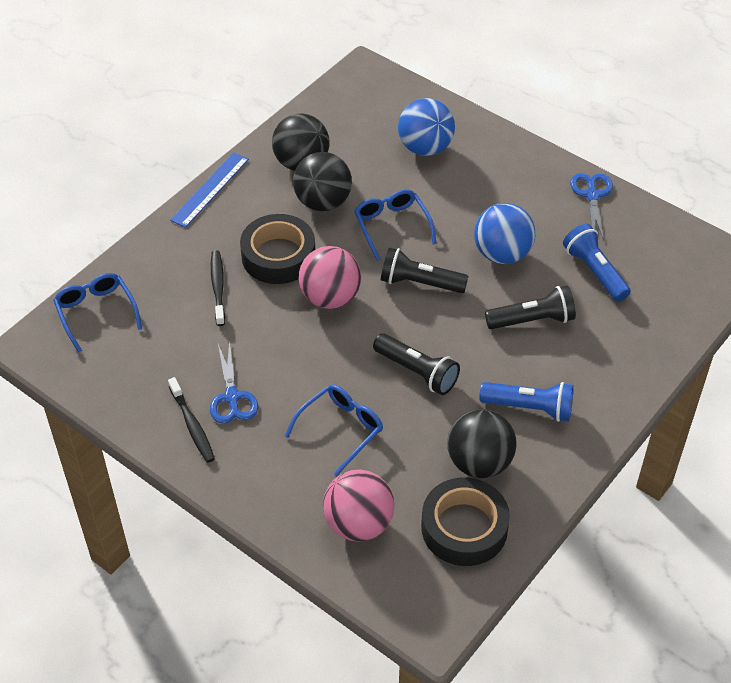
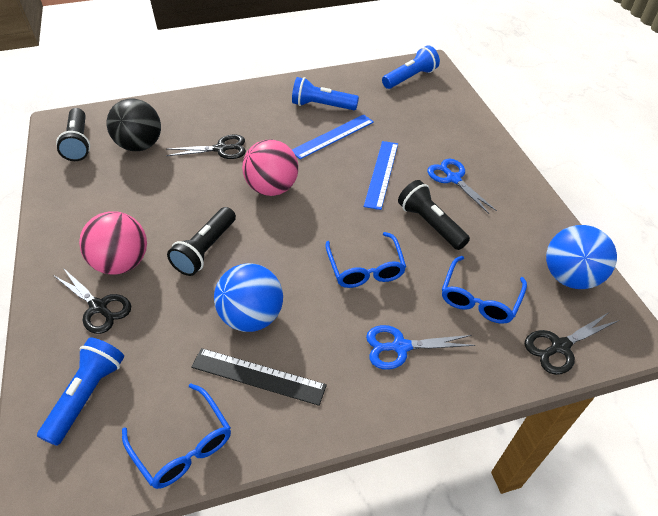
black ball: 3 -> 1
black ruler: 0 -> 1
black scissors: 0 -> 3
black tape: 2 -> 0
black toothbrush: 2 -> 0
blue flashlight: 2 -> 3
blue ruler: 1 -> 2

